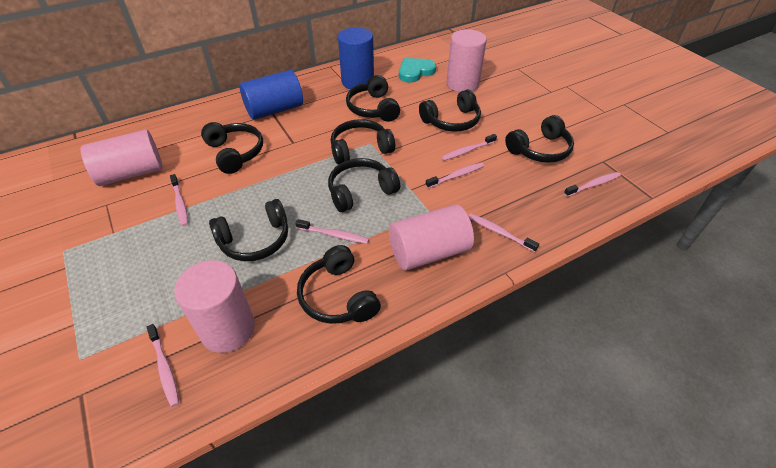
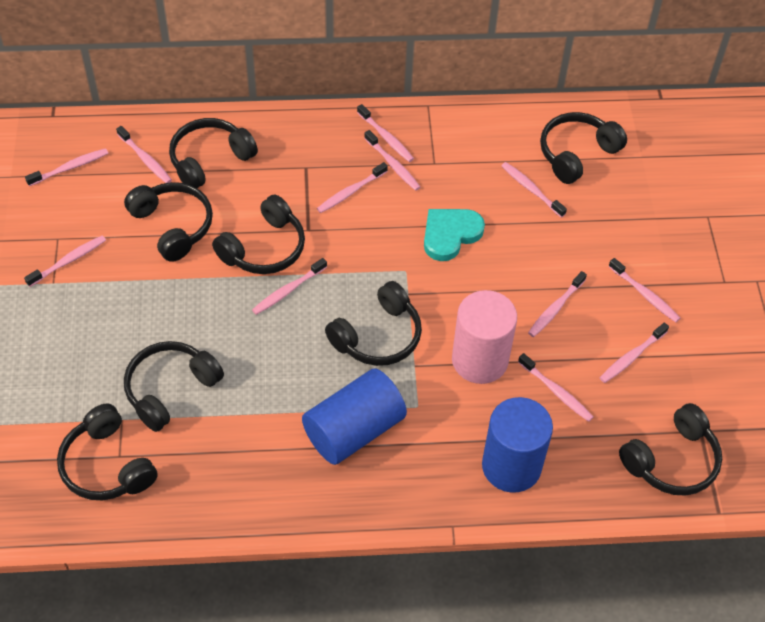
pink cylinder: 4 -> 1
pink toothbrush: 7 -> 12

